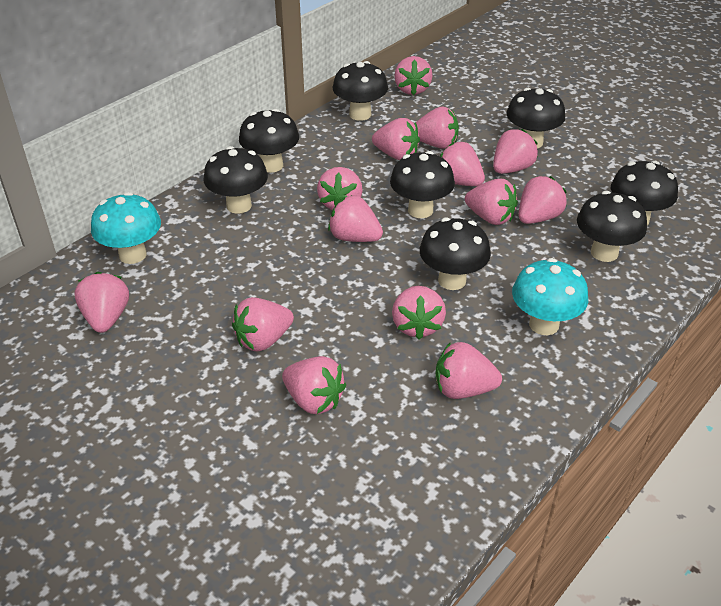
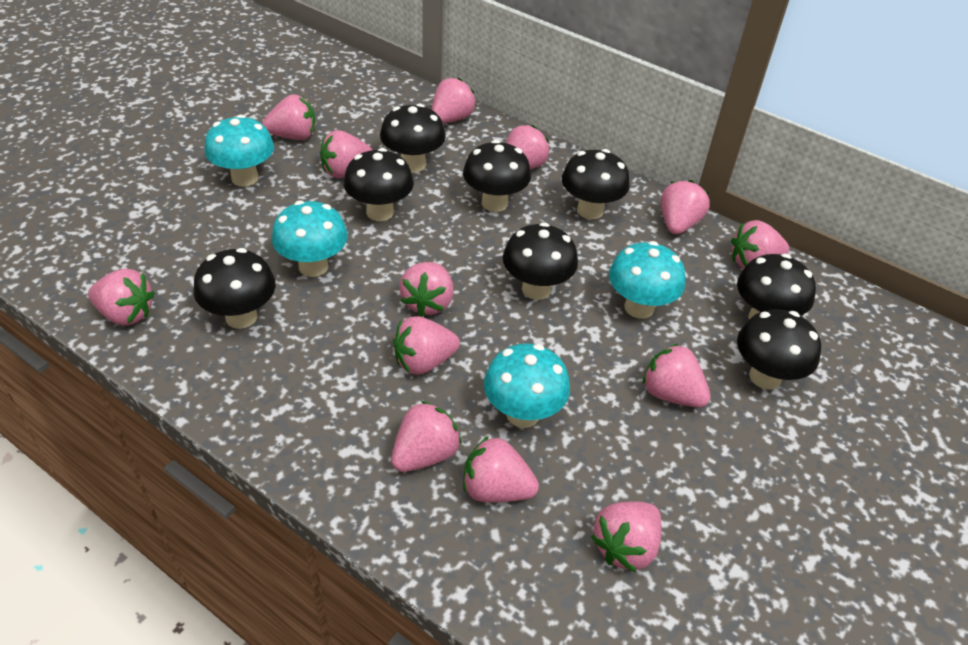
pink strawberry: 14 -> 13
turquoise mushroom: 2 -> 4

